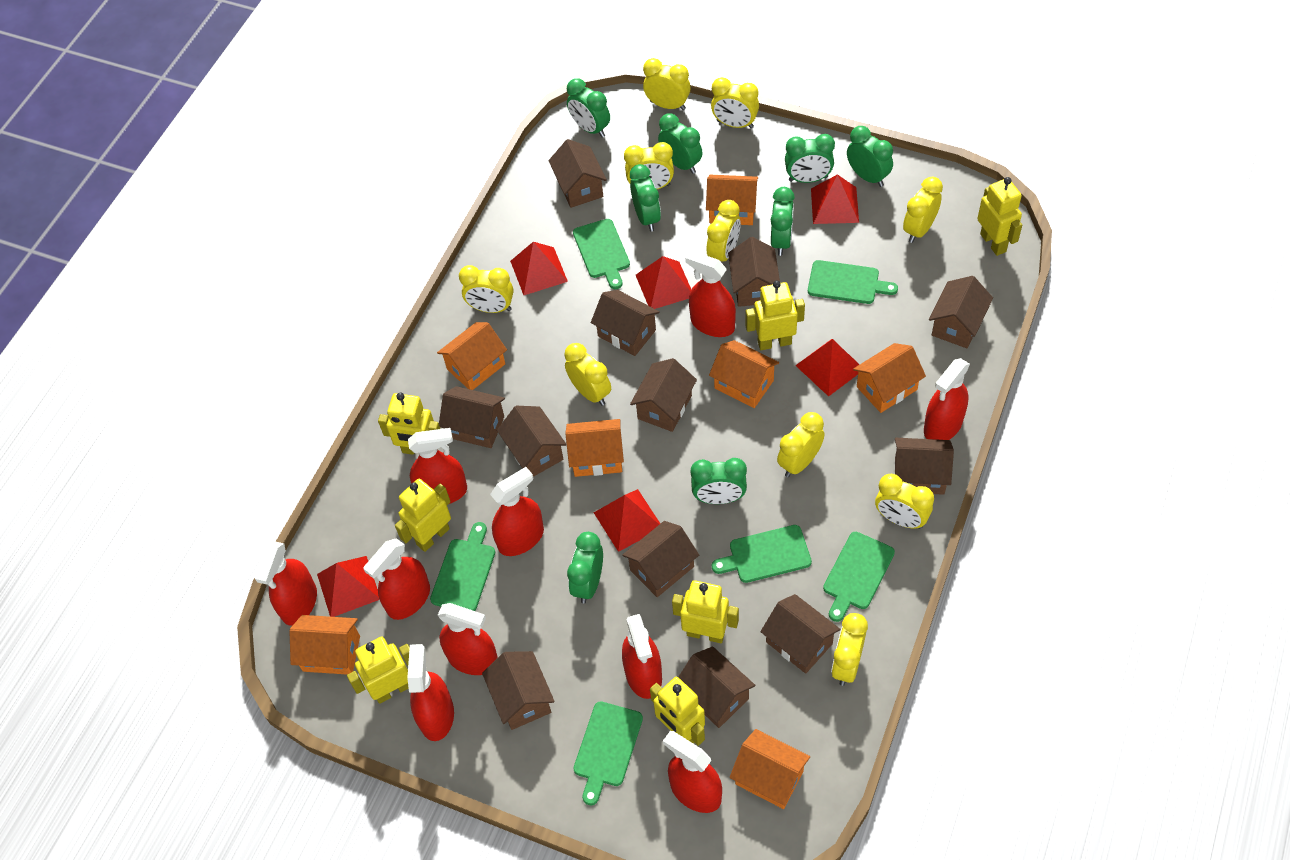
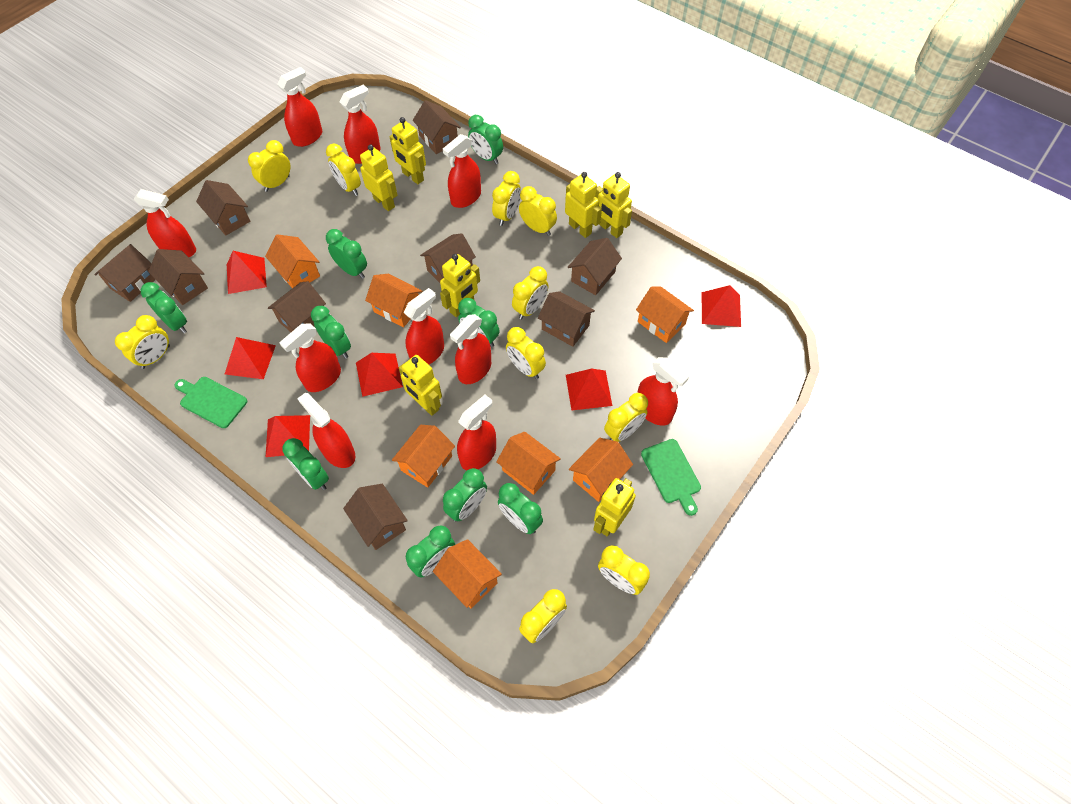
brown house: 12 -> 9
green clock: 8 -> 9
green cutting board: 6 -> 2

